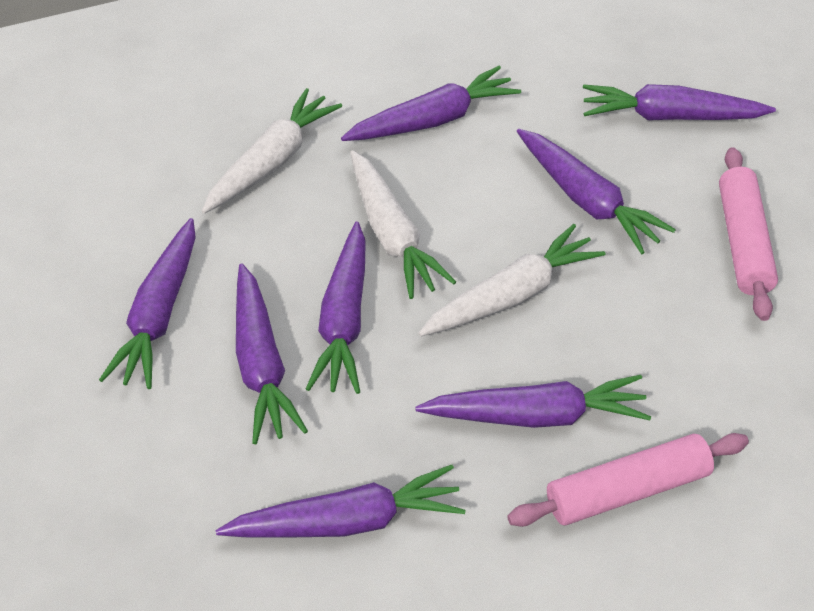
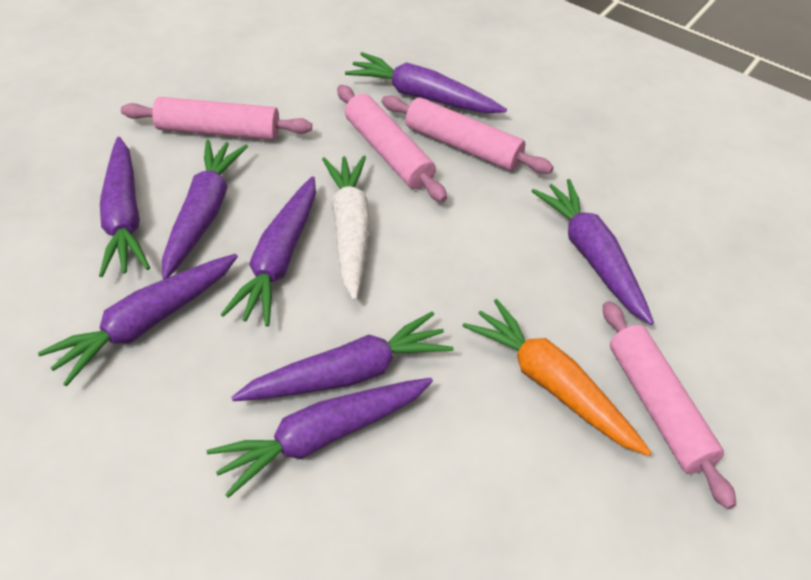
orange carrot: 0 -> 1
pink rolling pin: 2 -> 4
white carrot: 3 -> 1

